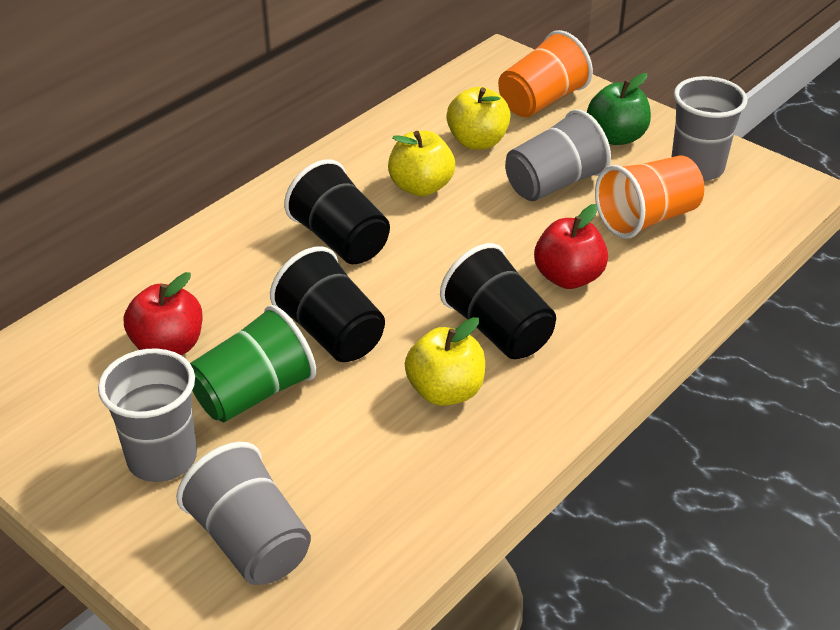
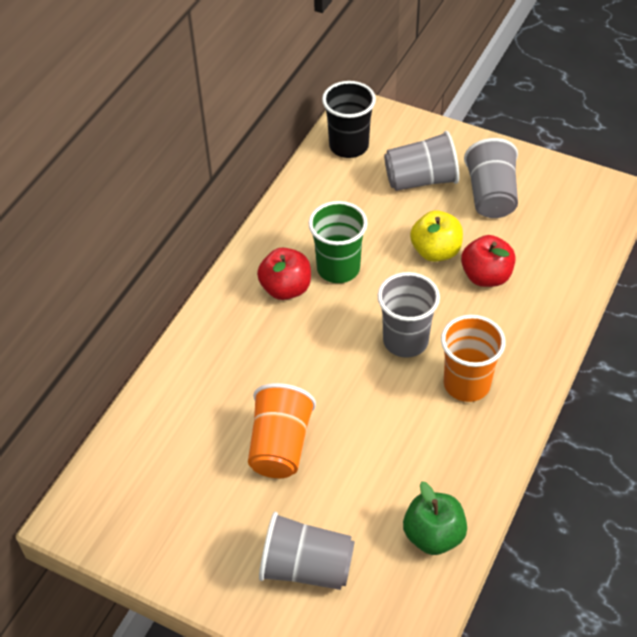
black cup: 3 -> 1
yellow apple: 3 -> 1

